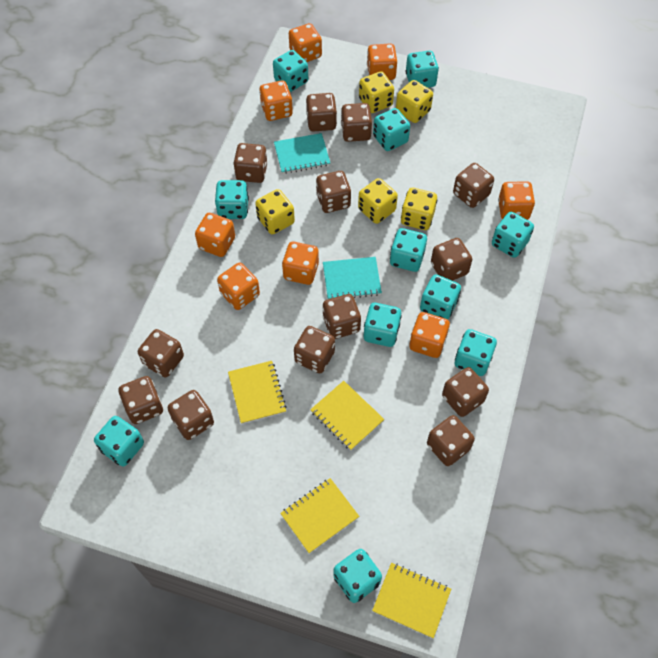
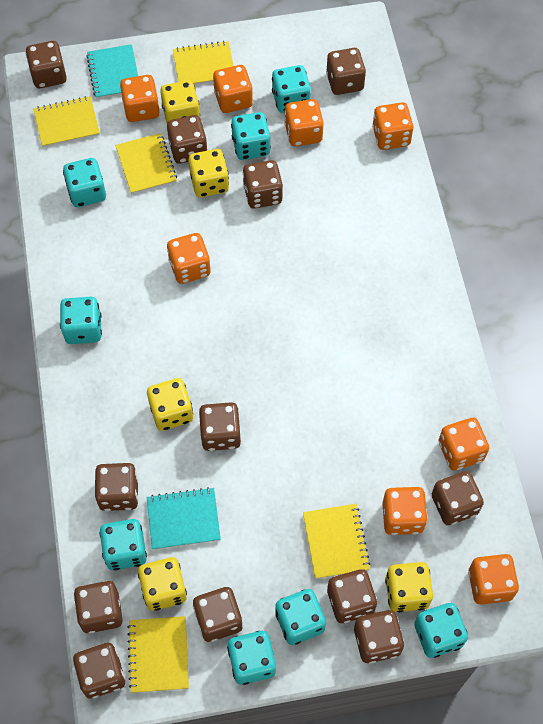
brown dice: 13 -> 12
turquoise dice: 11 -> 8
yellow notebook: 4 -> 5

